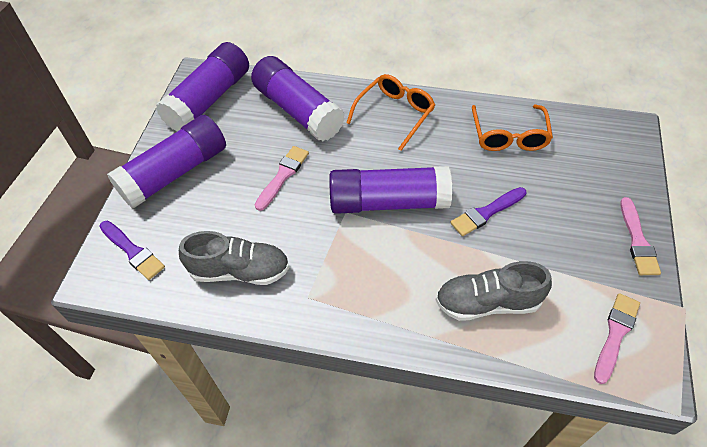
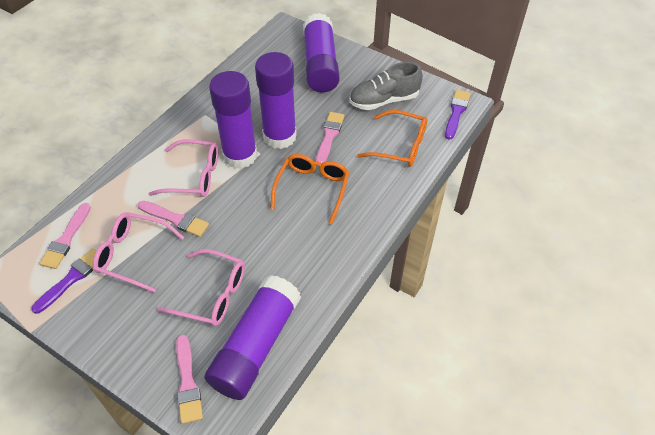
grey shoe: 2 -> 1
pink brush: 3 -> 4
pink glasses: 0 -> 3

